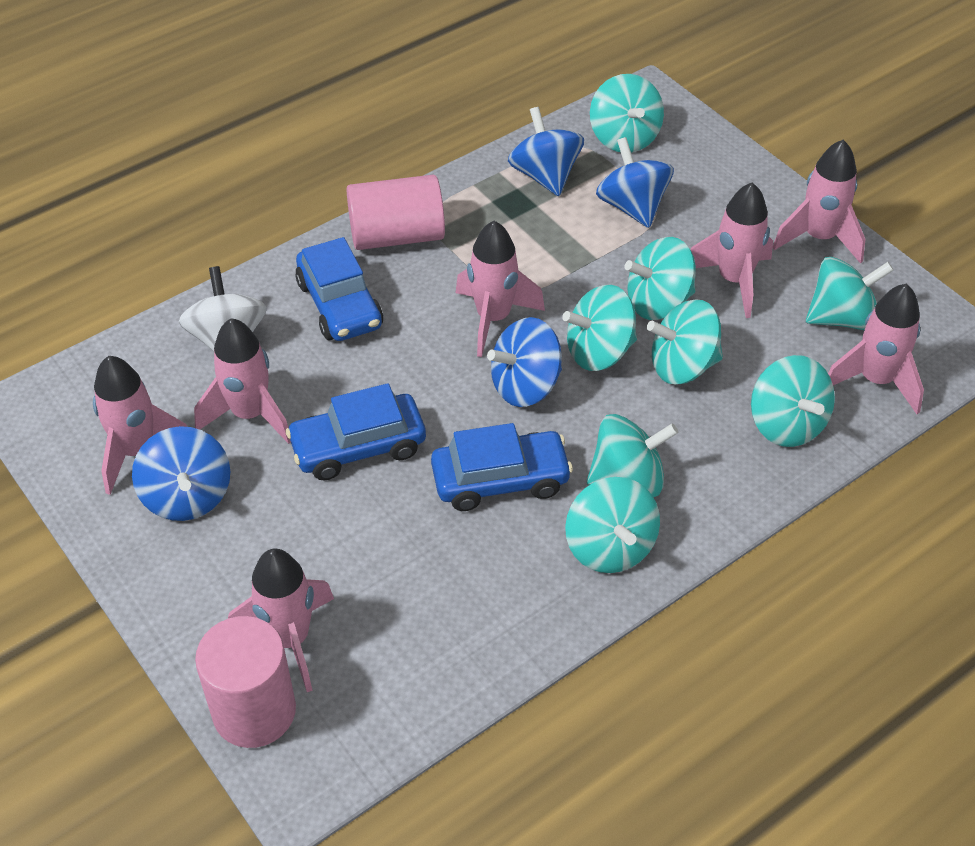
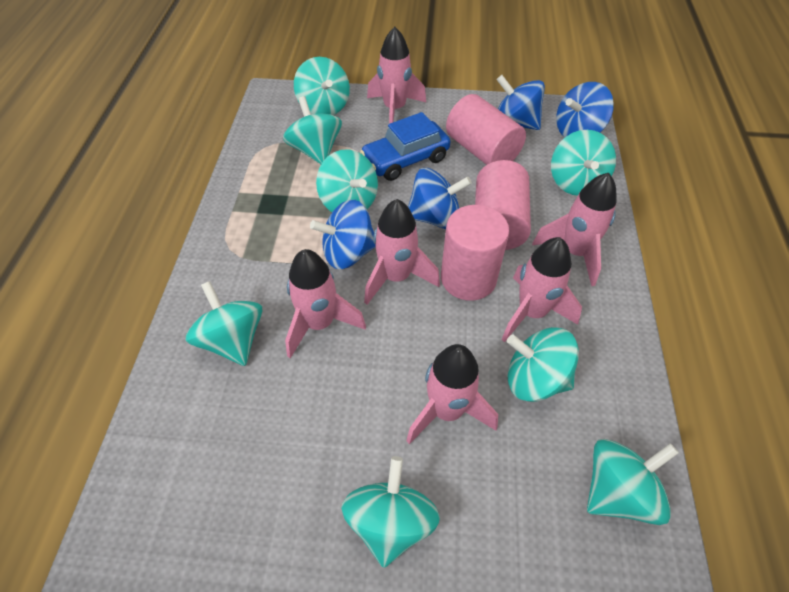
blue car: 3 -> 1
pink cylinder: 2 -> 3
pink rocket: 7 -> 6
white spinning top: 1 -> 0

